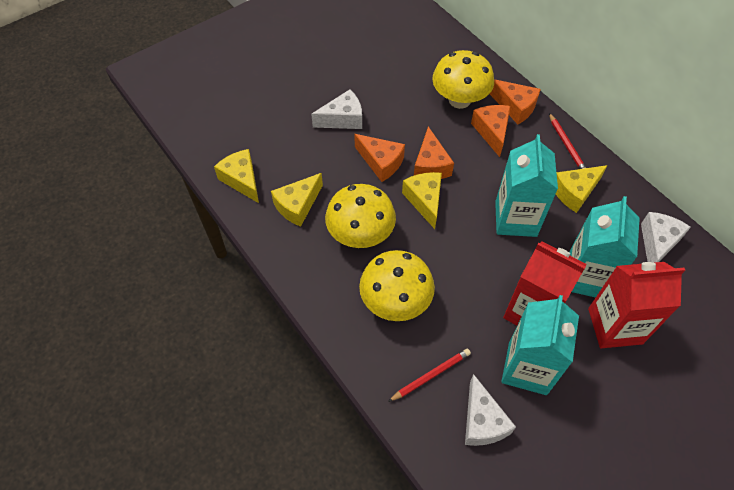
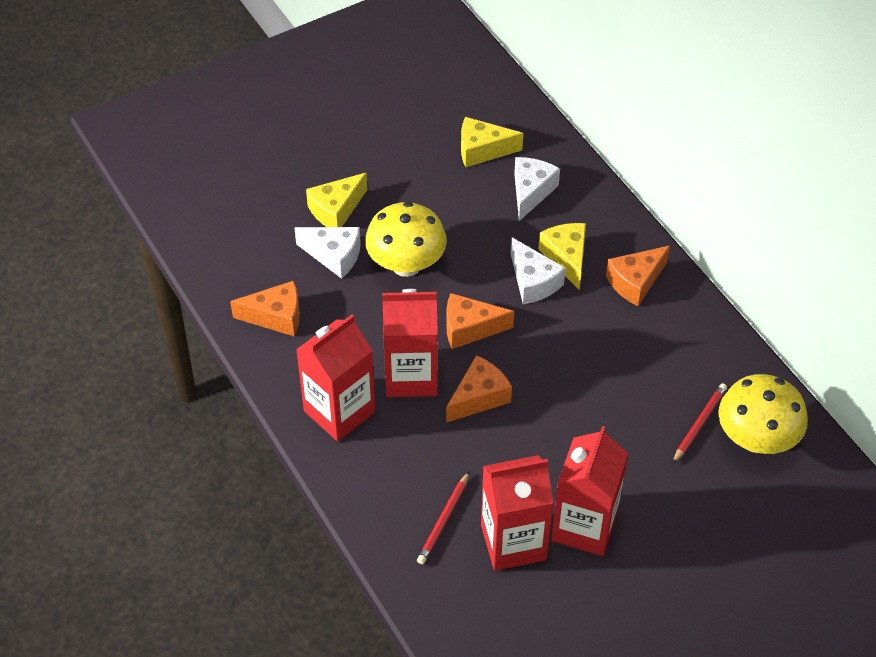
red carton: 2 -> 4
turquoise carton: 3 -> 0
yellow cheese: 4 -> 3
yellow mushroom: 3 -> 2

